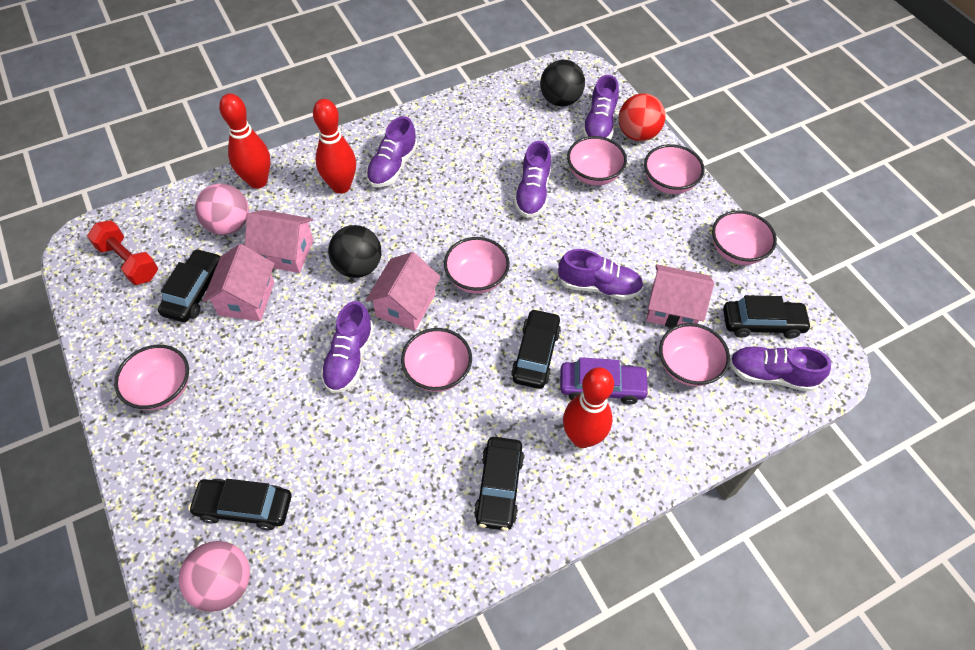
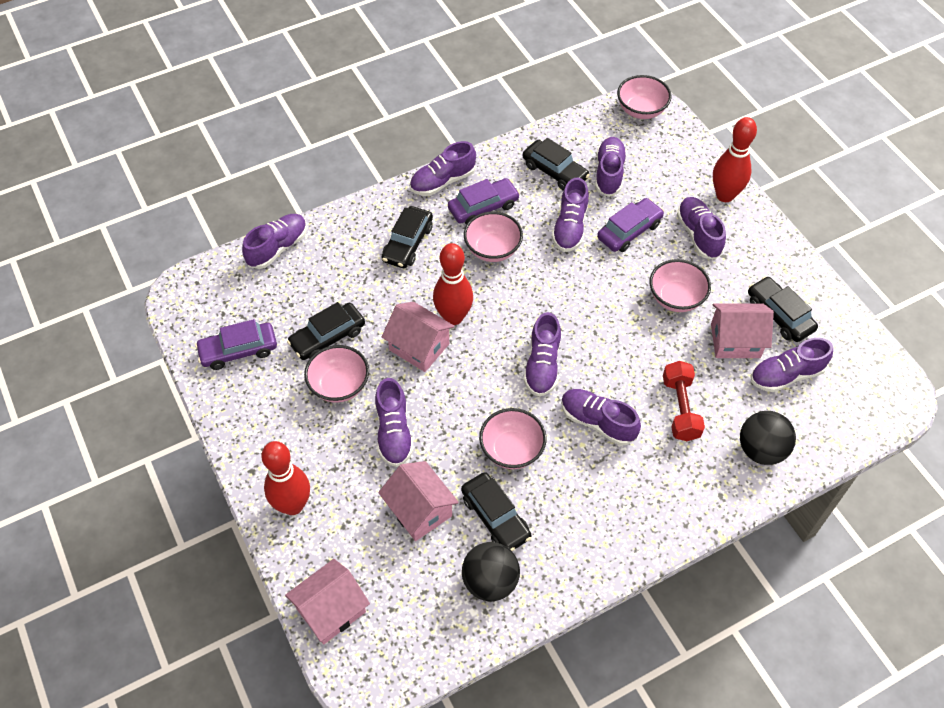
pink ball: 2 -> 0
pink bowl: 7 -> 5
purple car: 1 -> 3
purple shoe: 6 -> 9
red ball: 1 -> 0

